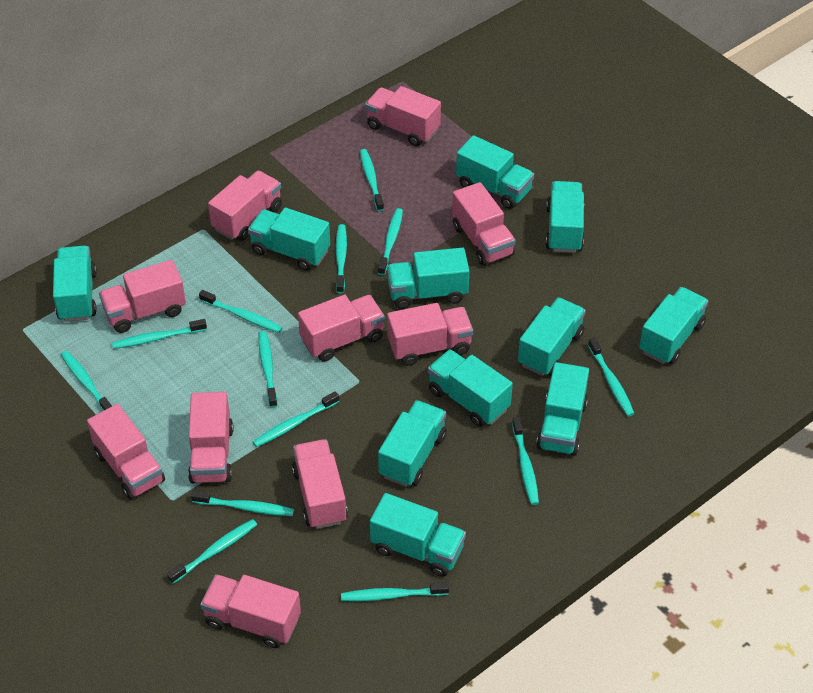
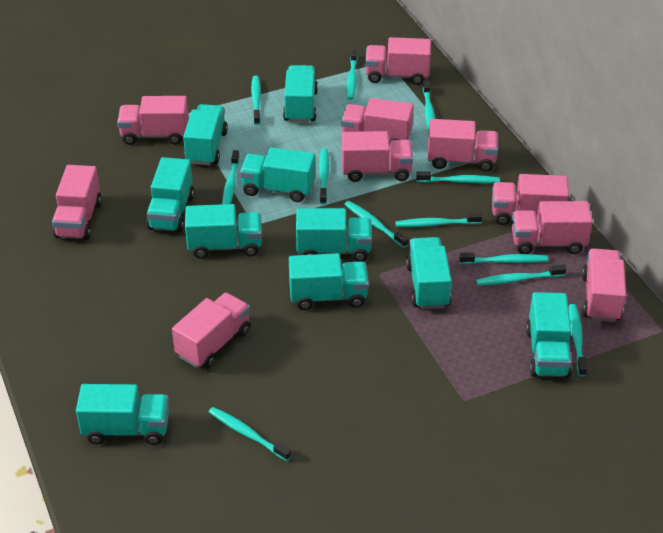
turquoise toothbrush: 13 -> 12
turquoise truck: 11 -> 10

